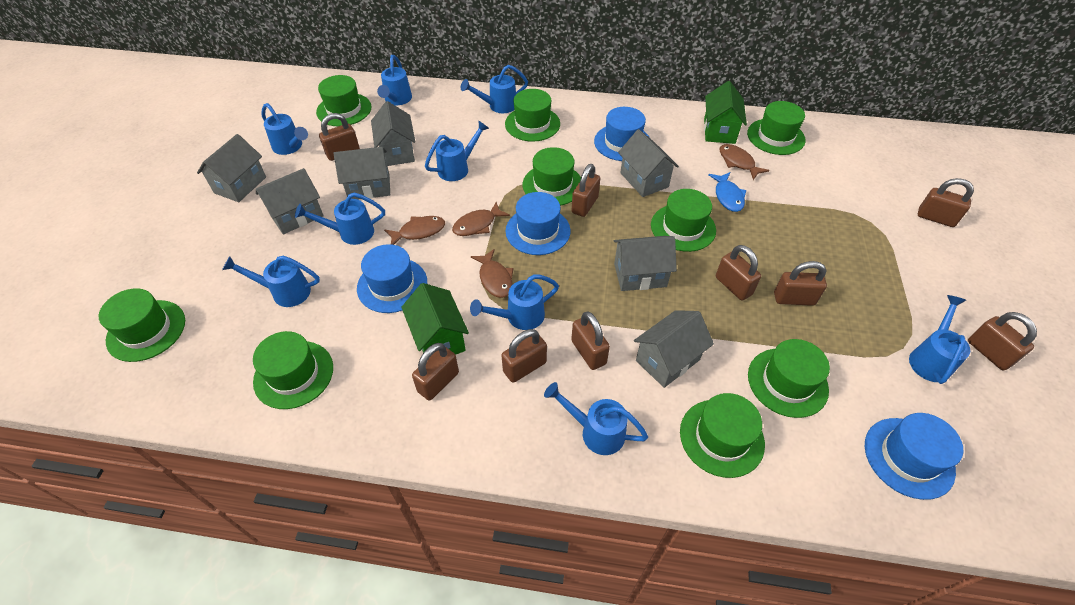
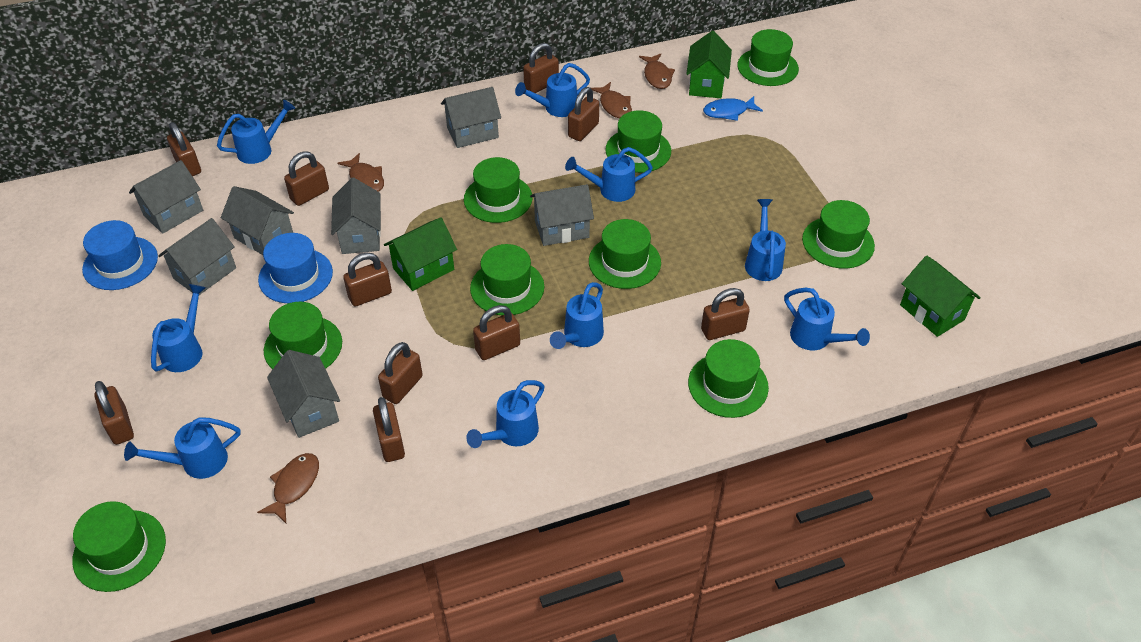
blue hat: 4 -> 2
brown padlock: 9 -> 10
green house: 2 -> 3

